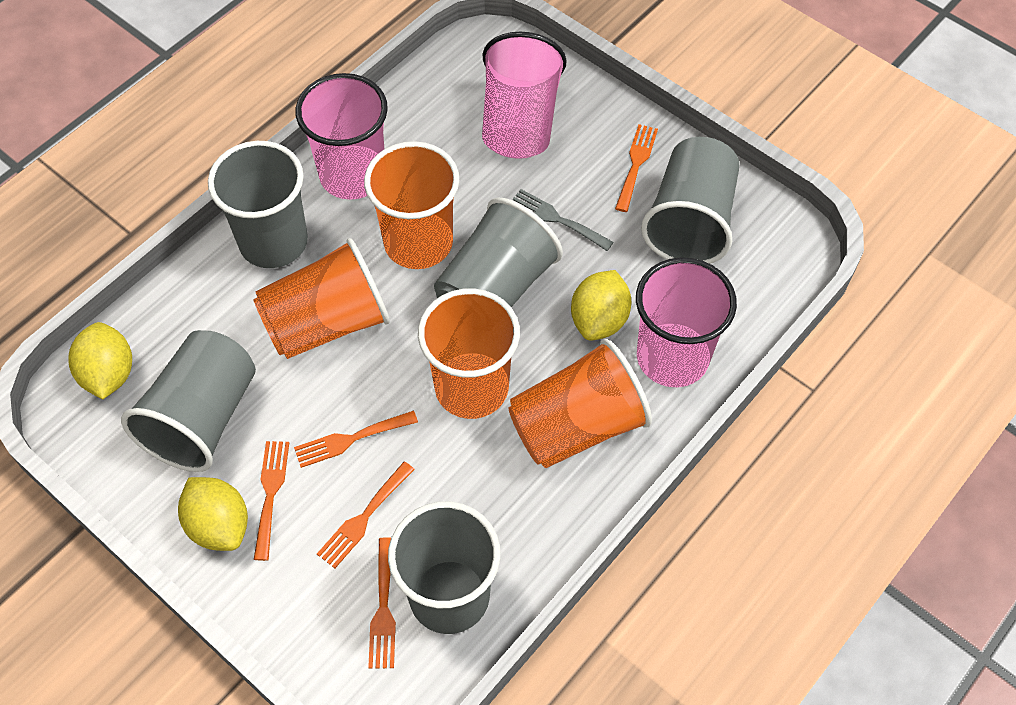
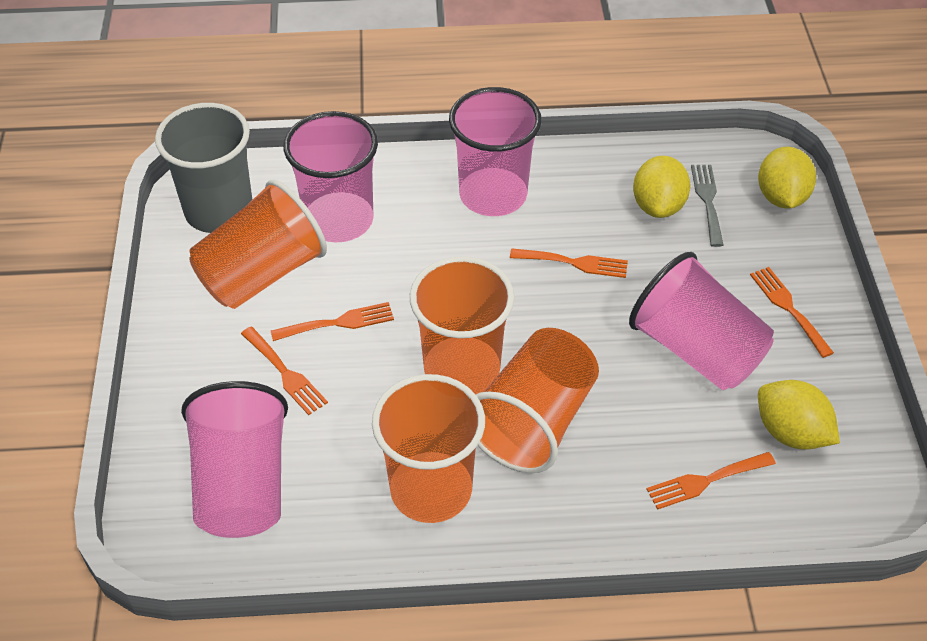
grey cup: 5 -> 1
pink cup: 3 -> 4

